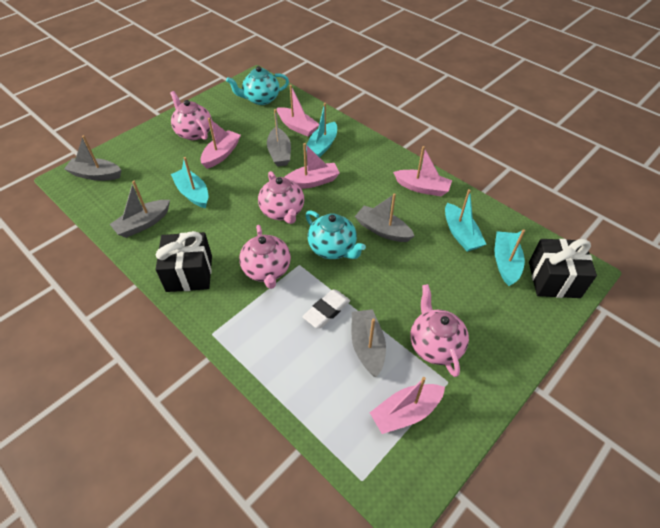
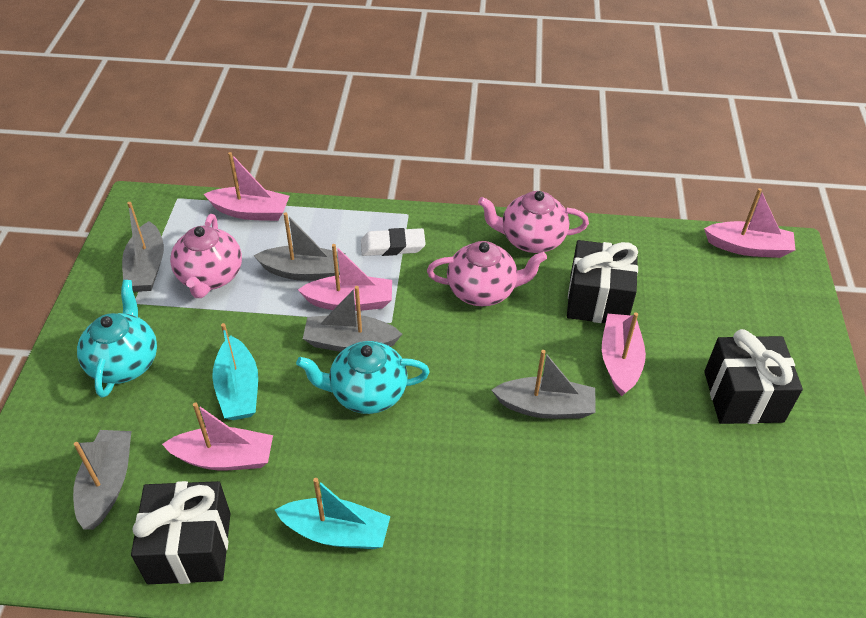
black gift: 2 -> 3
pink teapot: 4 -> 3
turquoise boat: 4 -> 2

